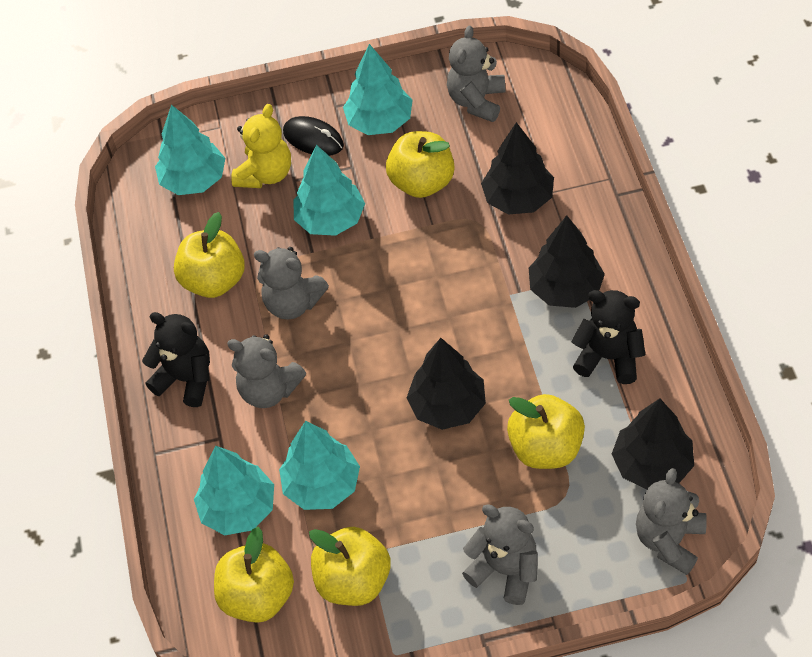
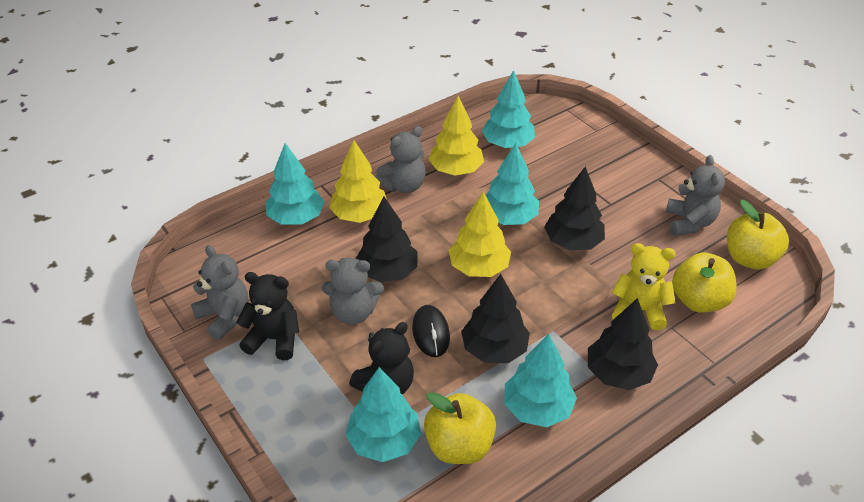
grey teddy bear: 5 -> 4
yellow apple: 5 -> 3
yellow tree: 0 -> 3

